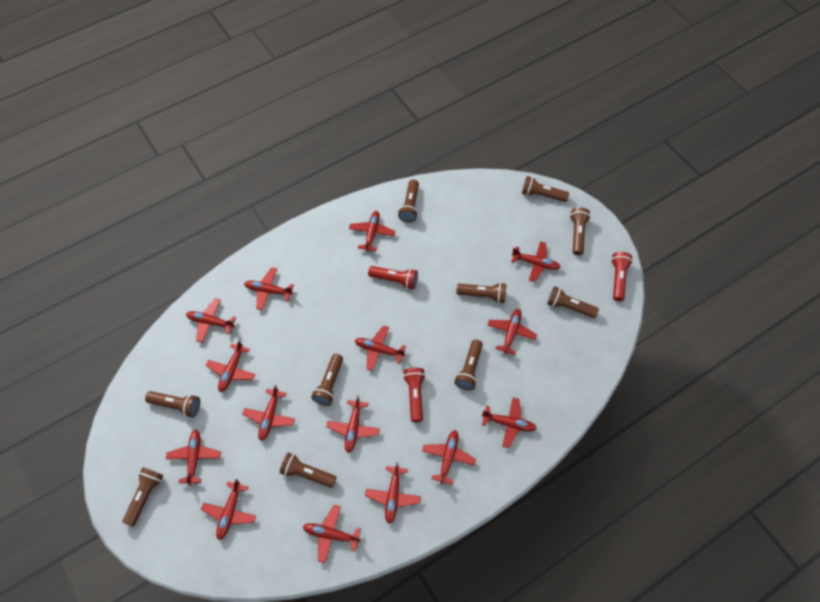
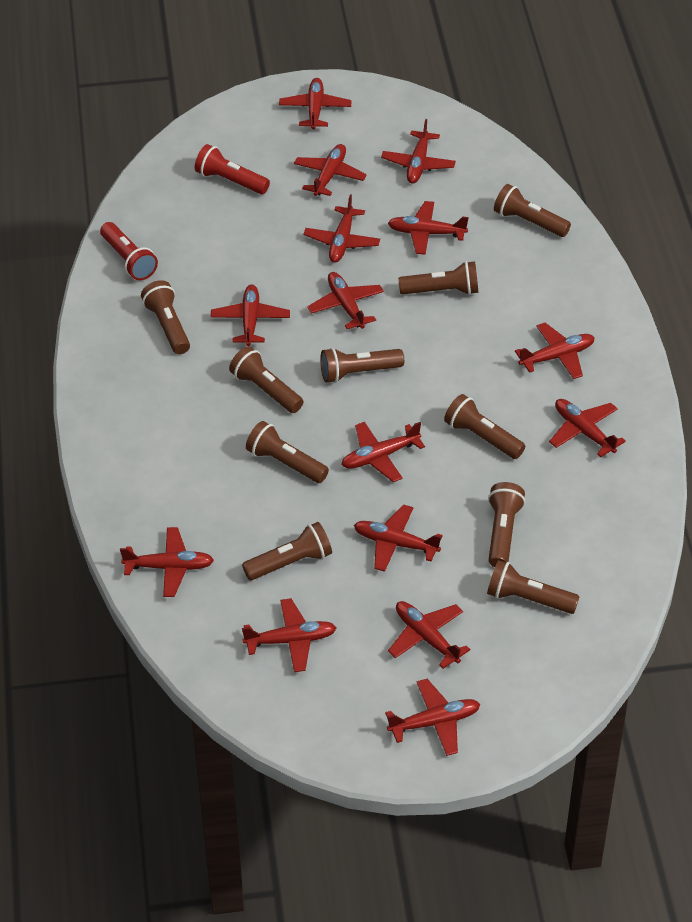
red flashlight: 3 -> 2

